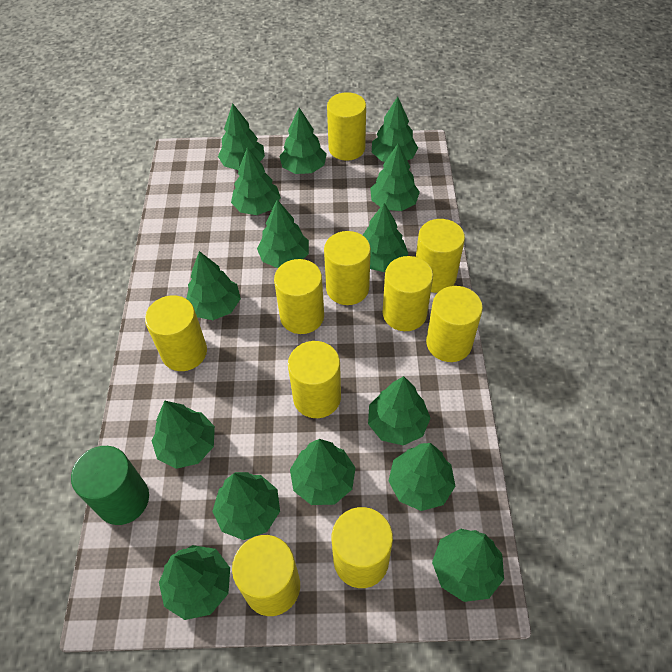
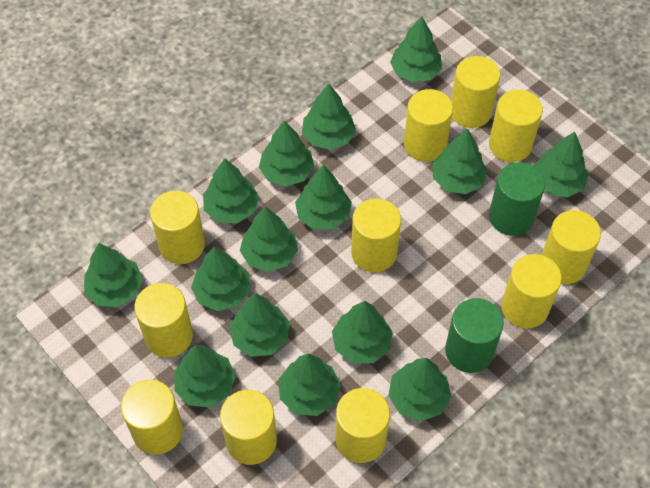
green cylinder: 1 -> 2
yellow cylinder: 10 -> 11

